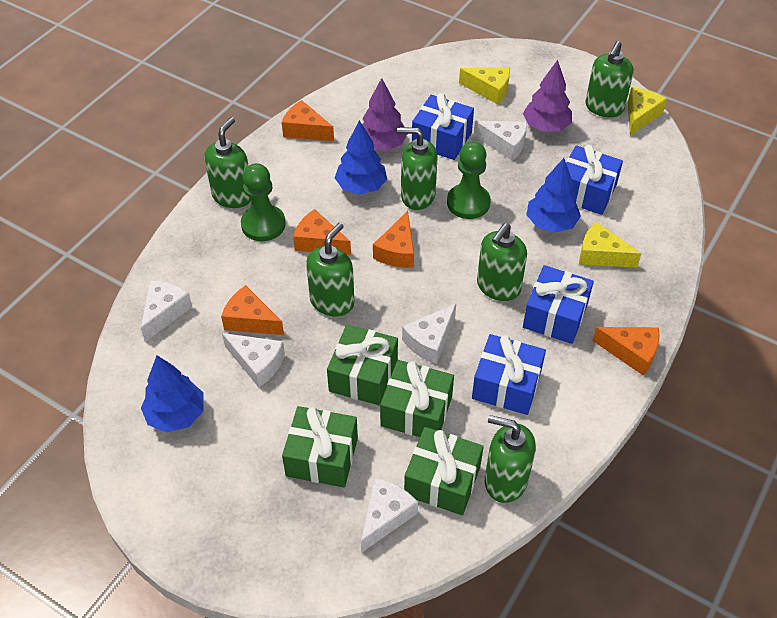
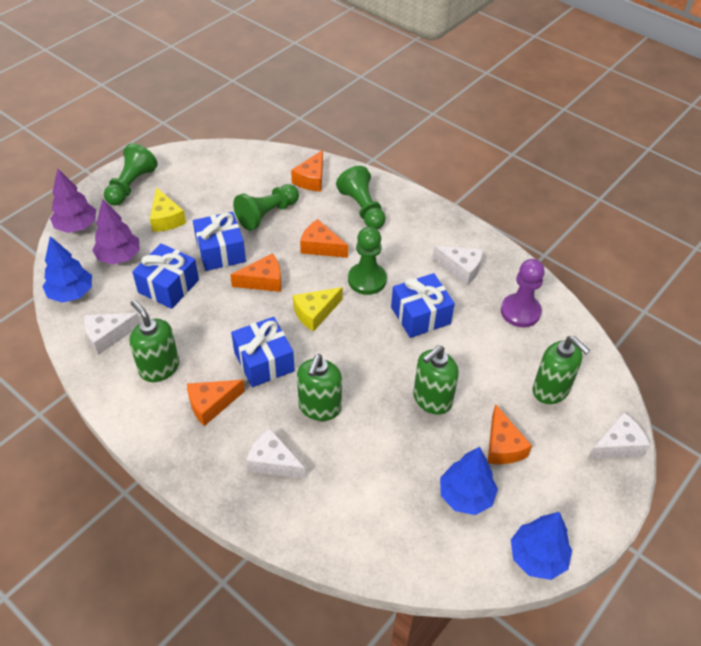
green gift: 4 -> 0
green pawn: 2 -> 4
green soap dispenser: 6 -> 4
purple pawn: 0 -> 1
white cheese: 5 -> 4
yellow cheese: 3 -> 2

